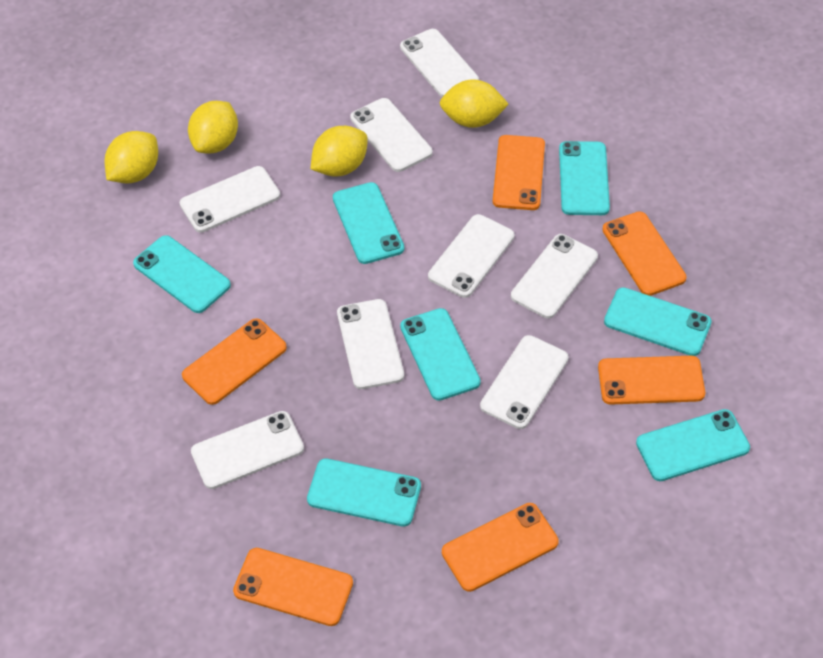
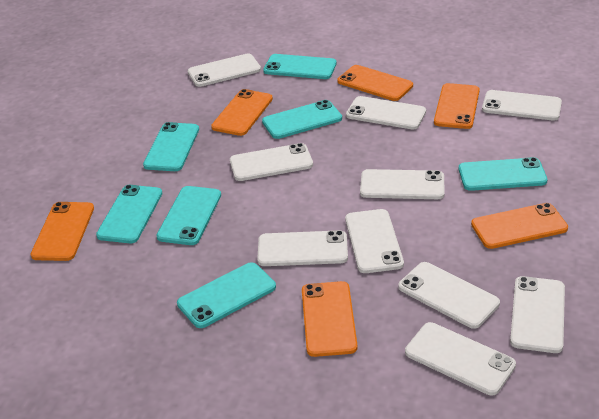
white phone: 8 -> 10
yellow lemon: 4 -> 0

